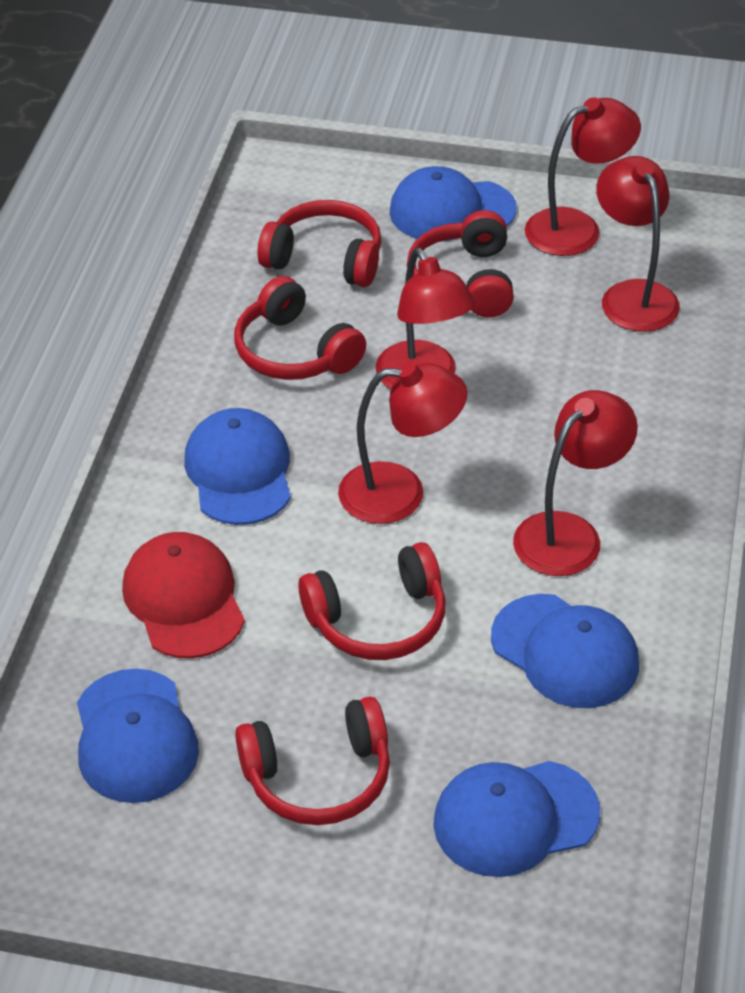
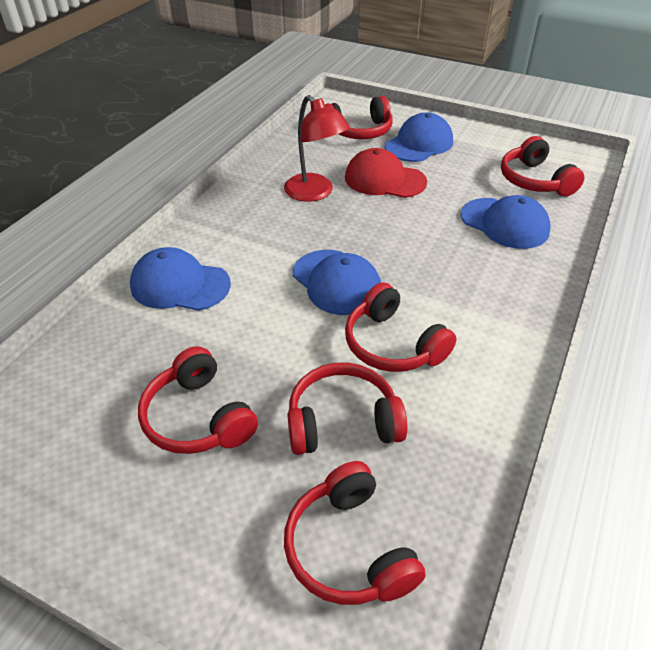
blue cap: 5 -> 4
red headphones: 5 -> 6
red lamp: 5 -> 1

